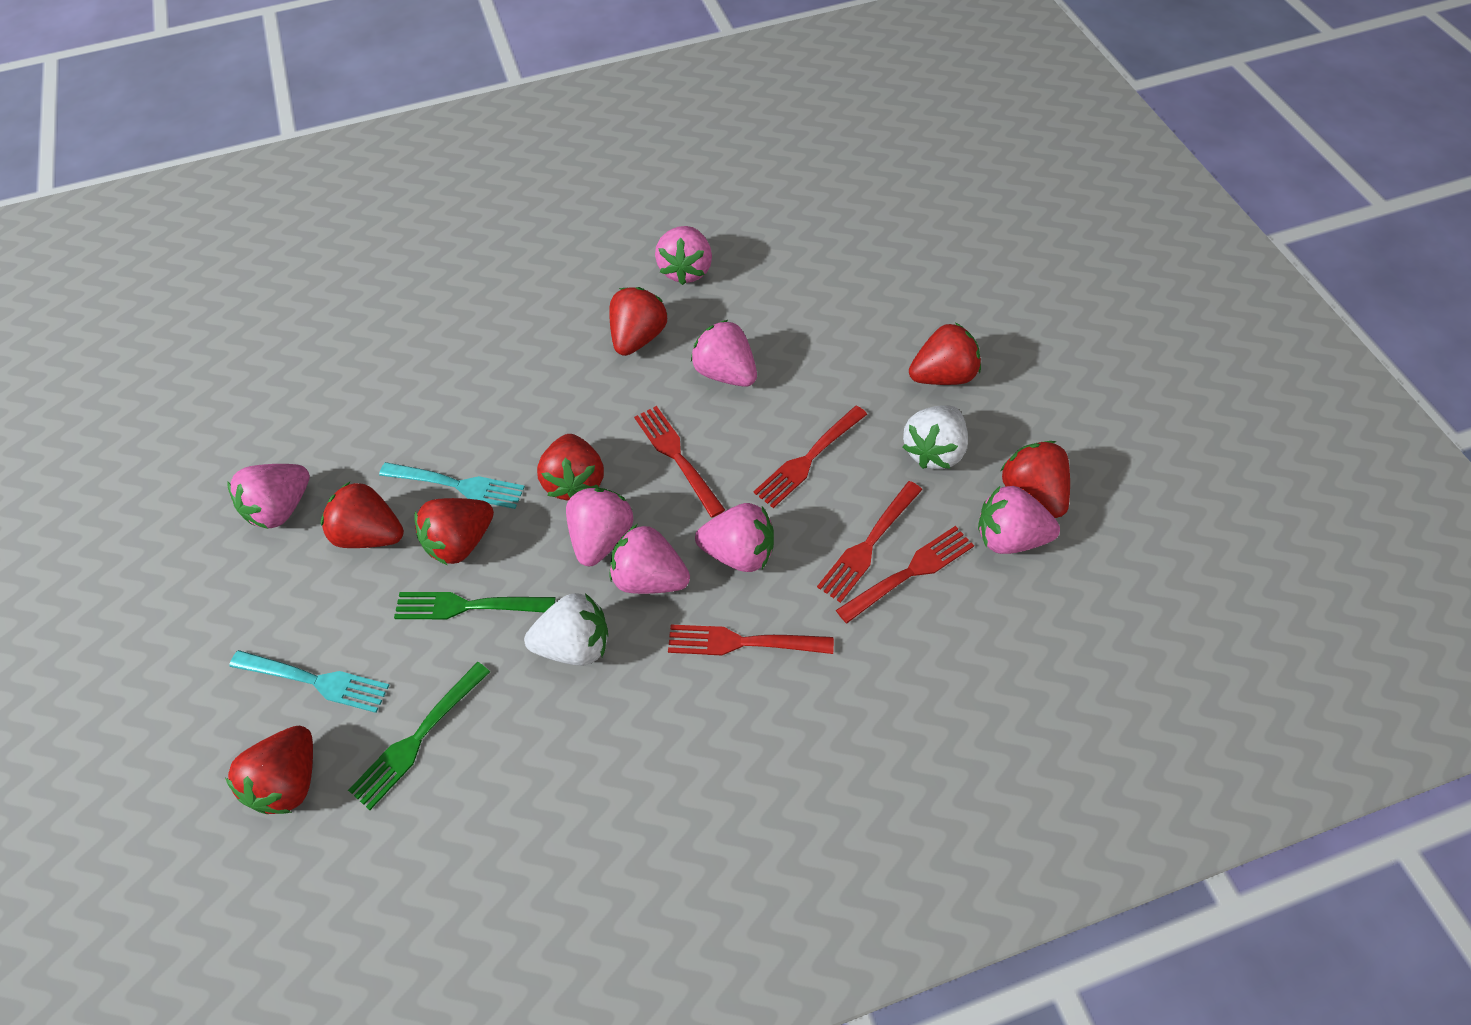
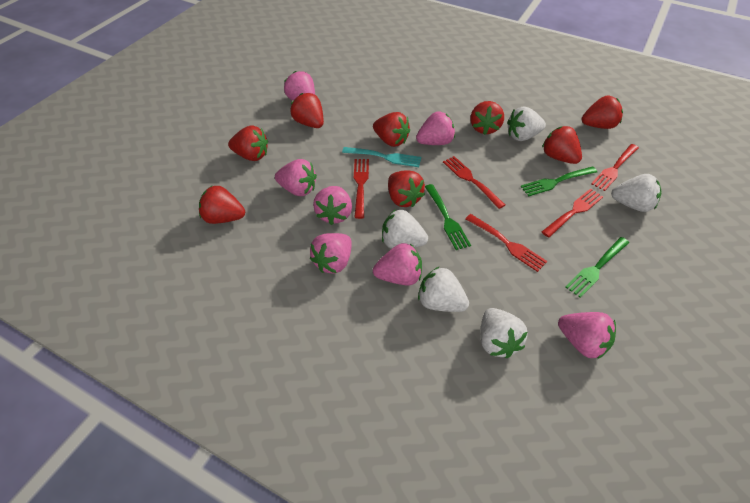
green fork: 2 -> 3
red strawberry: 7 -> 8
turquoise fork: 2 -> 1
white strawberry: 2 -> 5

